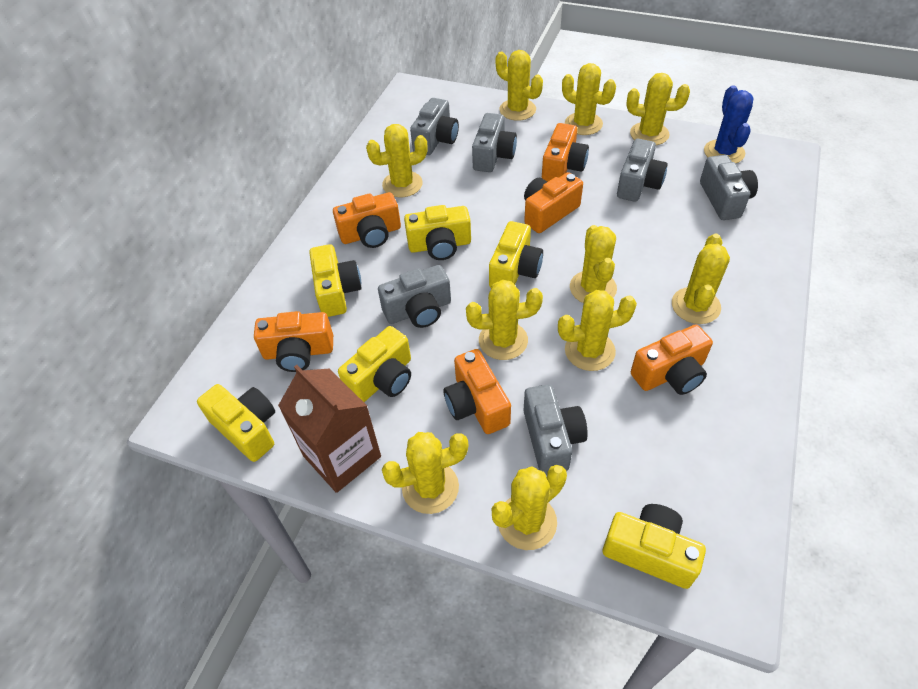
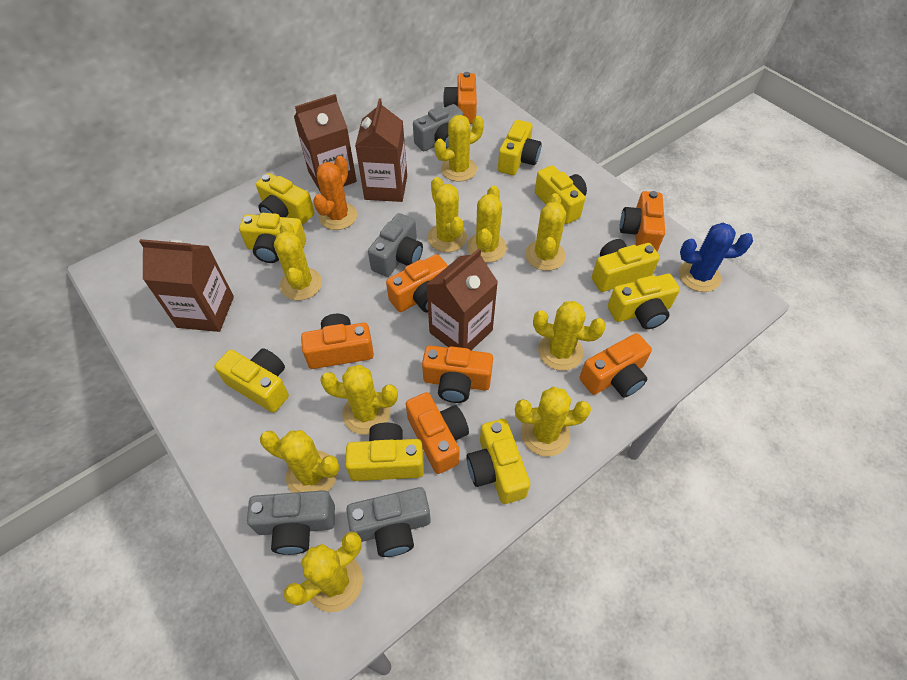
brown carton: 1 -> 4
grey camera: 6 -> 4
orange cactus: 0 -> 1
orange camera: 6 -> 7
yellow camera: 6 -> 9

